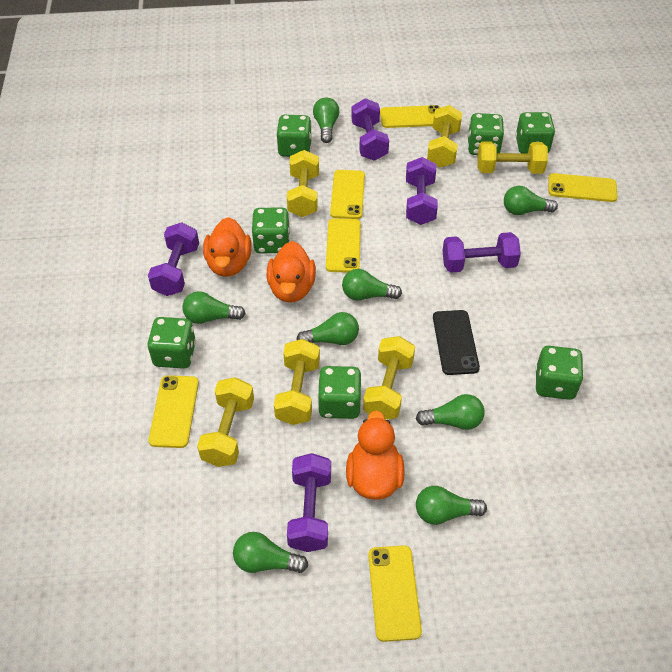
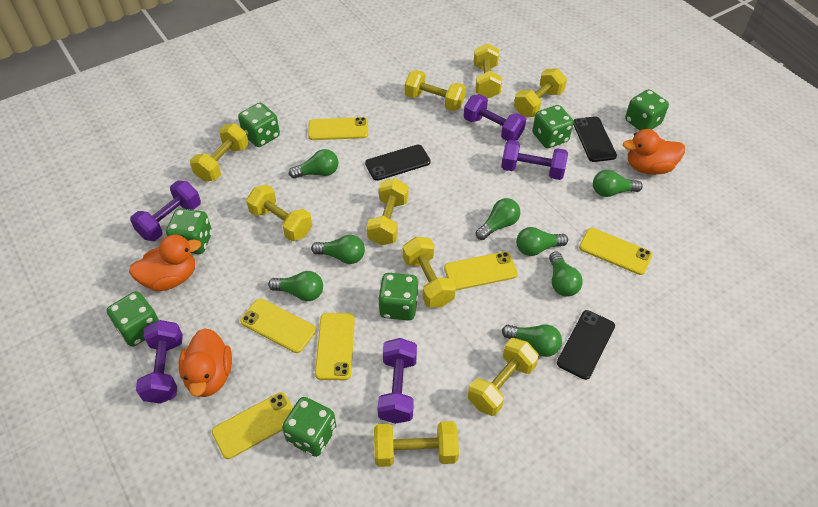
black phone: 1 -> 3
yellow dumbbell: 6 -> 9

